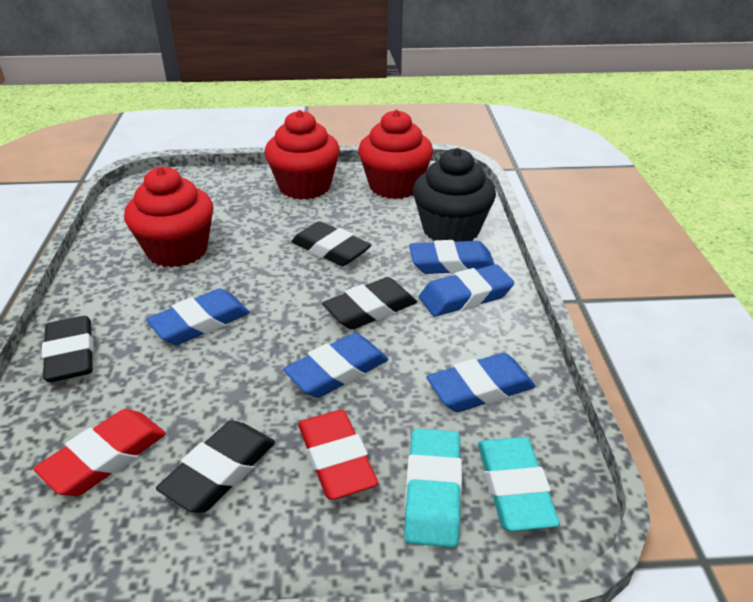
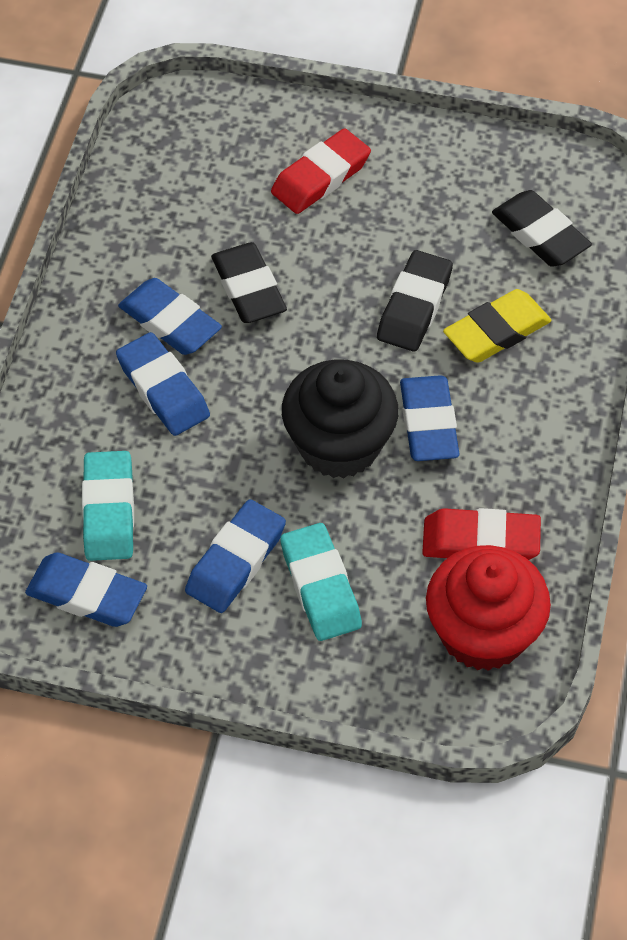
black eraser: 4 -> 3
red cupcake: 3 -> 1
yellow eraser: 0 -> 1

